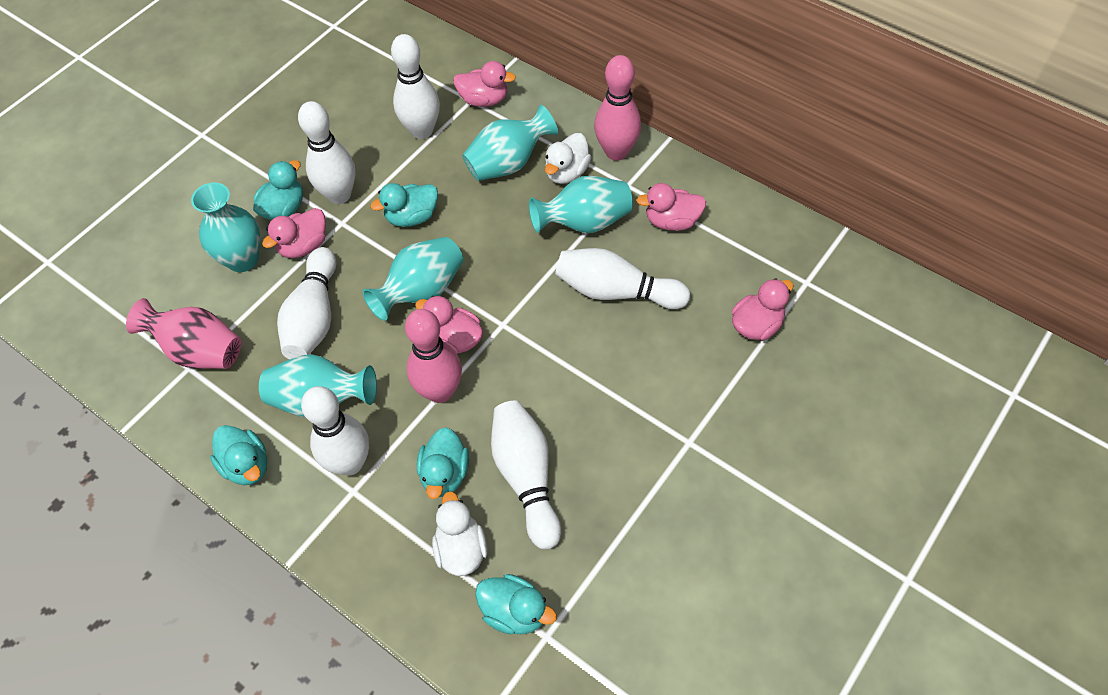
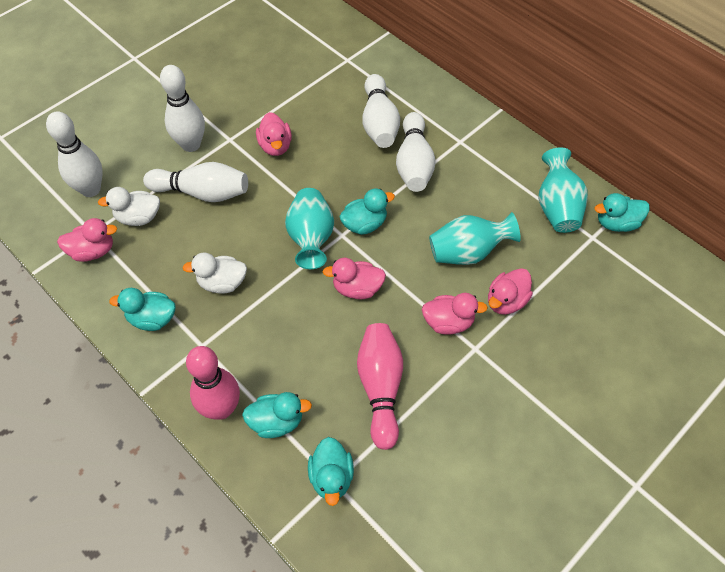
pink vase: 1 -> 0
turquoise vase: 5 -> 3
white bowling pin: 6 -> 5

